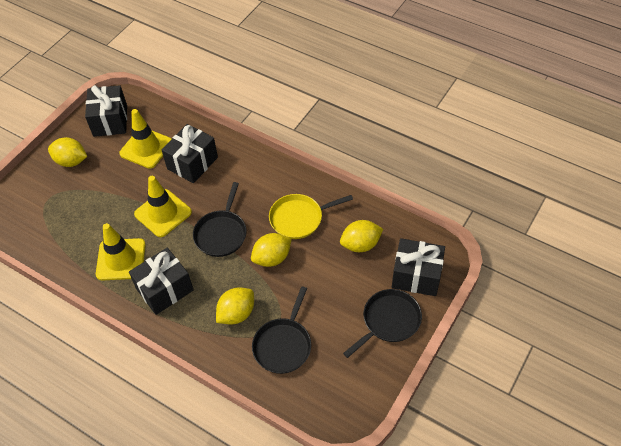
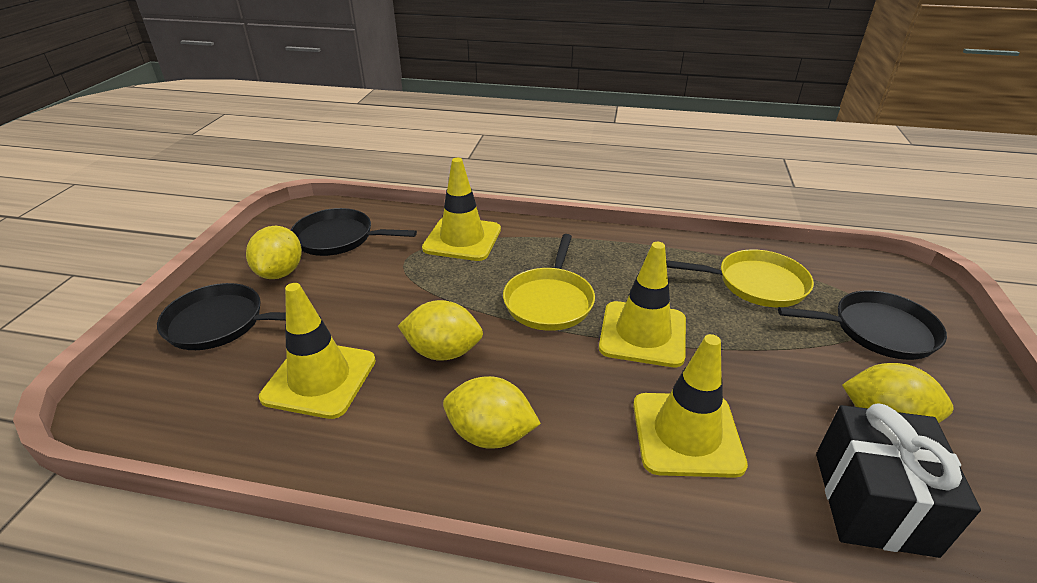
black gift: 4 -> 1
yellow pan: 1 -> 2
yellow traffic cone: 3 -> 4

